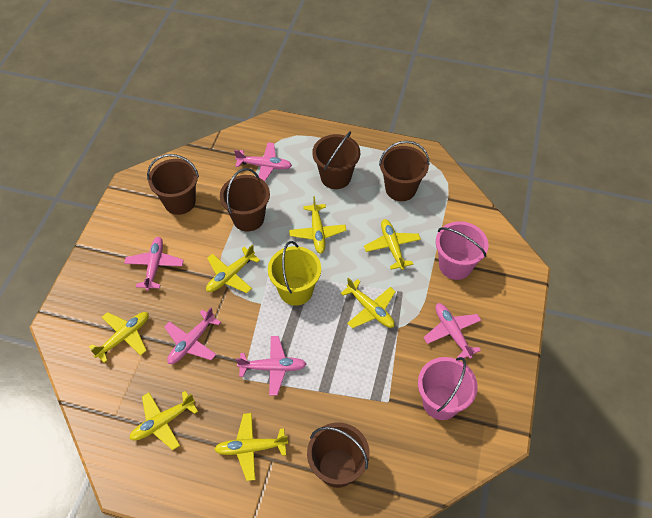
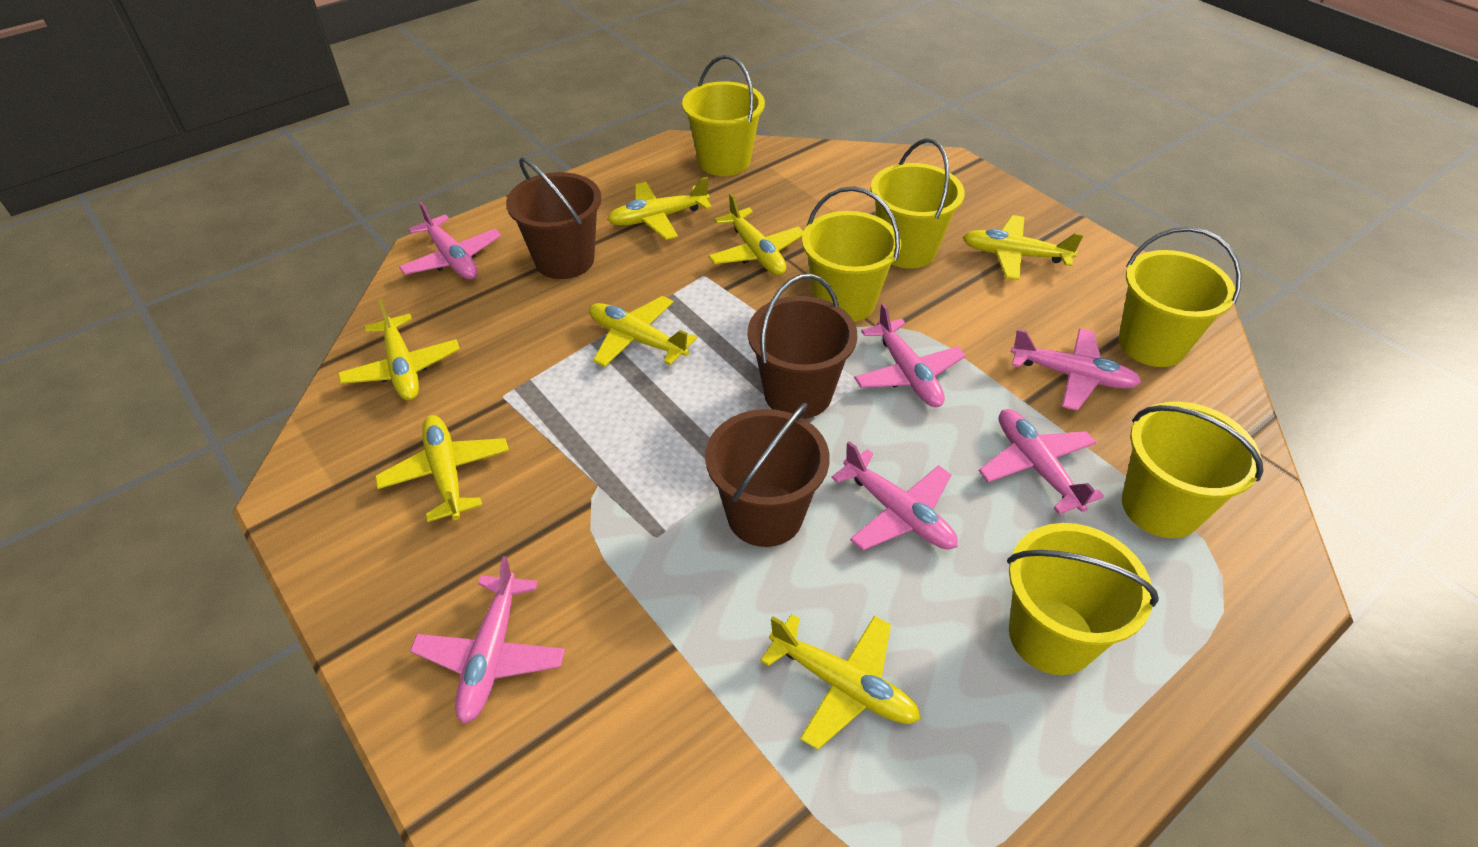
brown bucket: 5 -> 3
pink bucket: 2 -> 0
pink plane: 5 -> 6
yellow bucket: 1 -> 6

